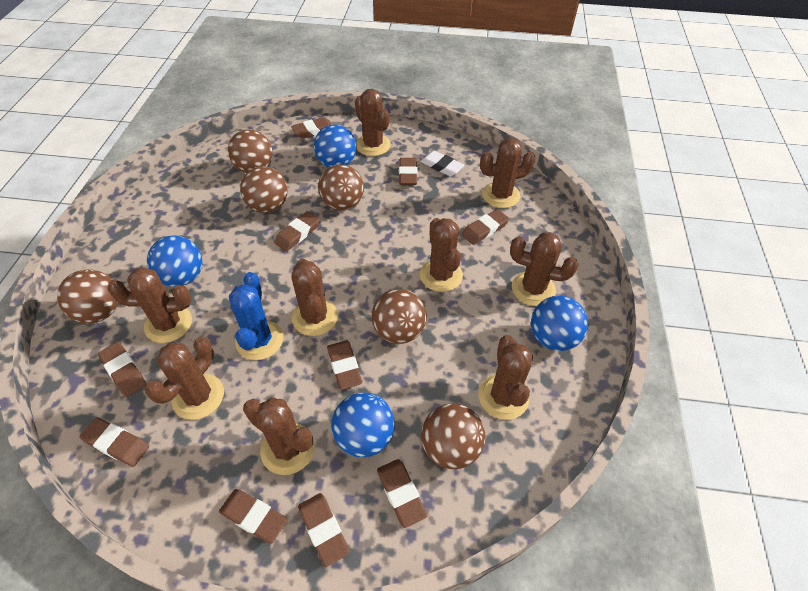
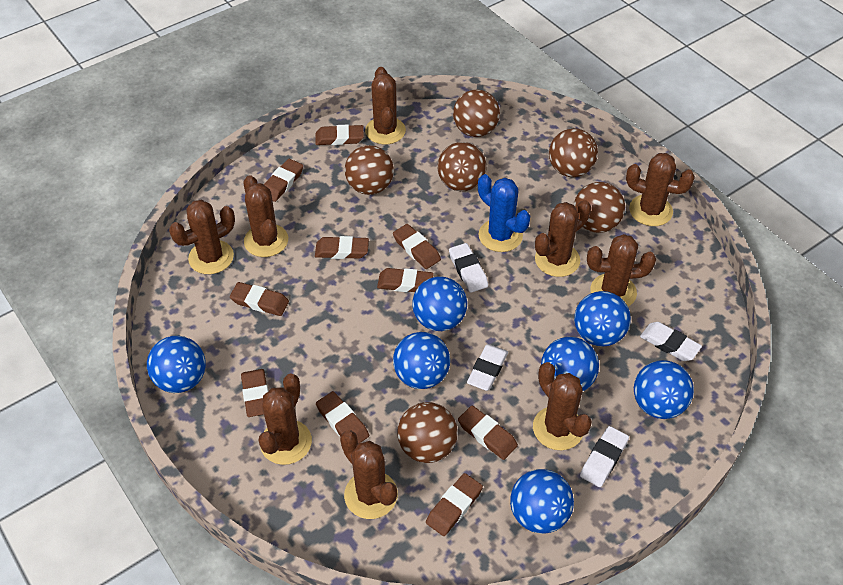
blue ball: 4 -> 7
white eraser: 1 -> 4

